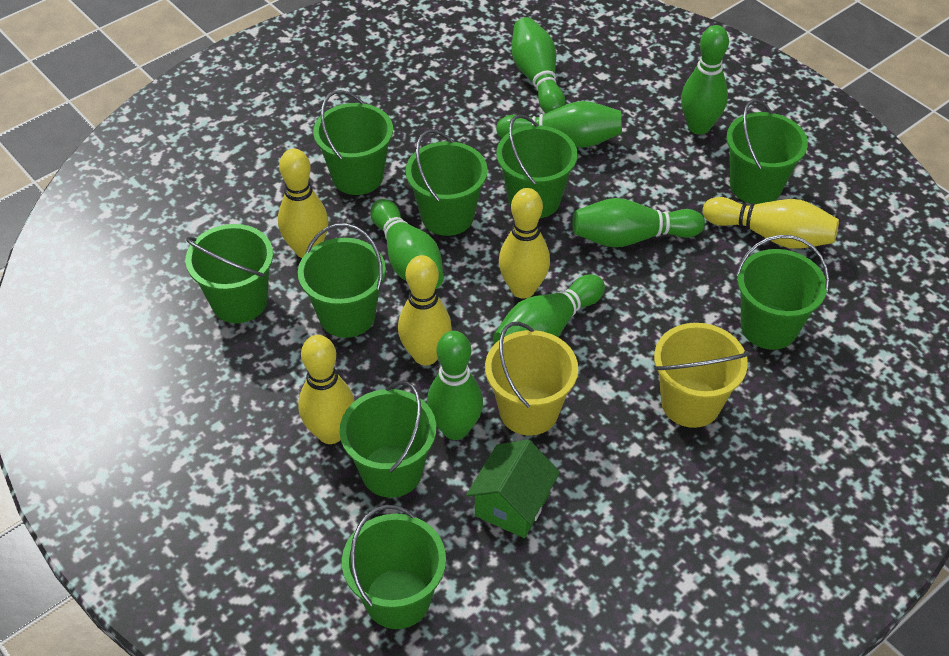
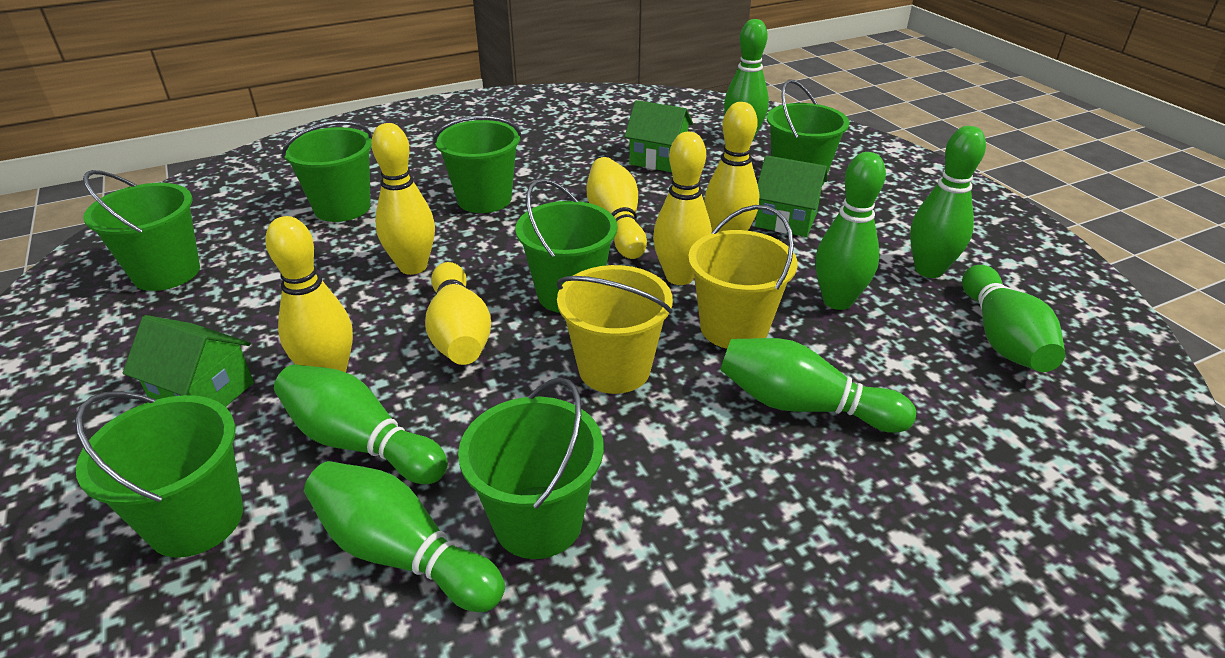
green bucket: 9 -> 7
green house: 1 -> 3
yellow bowling pin: 5 -> 6

